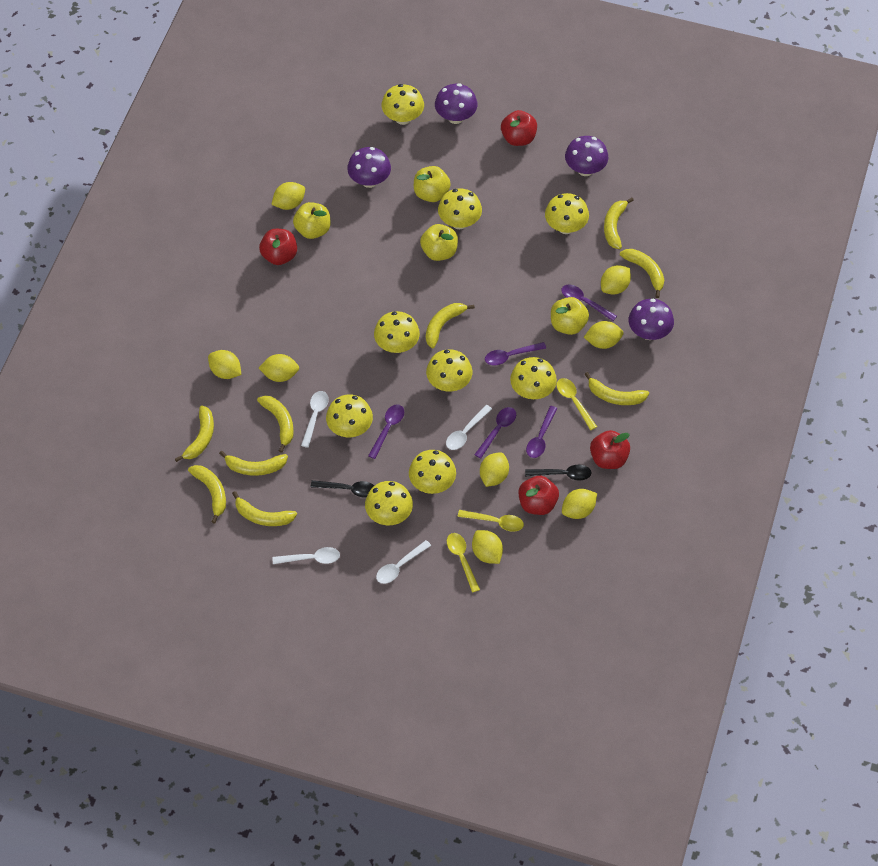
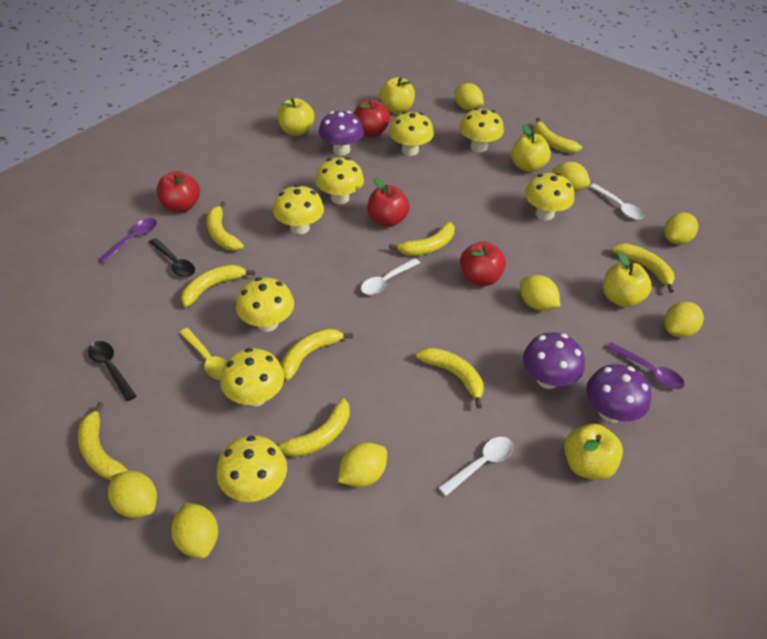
purple mushroom: 4 -> 3
purple spoon: 5 -> 2
white spoon: 4 -> 3
yellow apple: 4 -> 5
yellow mushroom: 9 -> 8
yellow spoon: 3 -> 1

